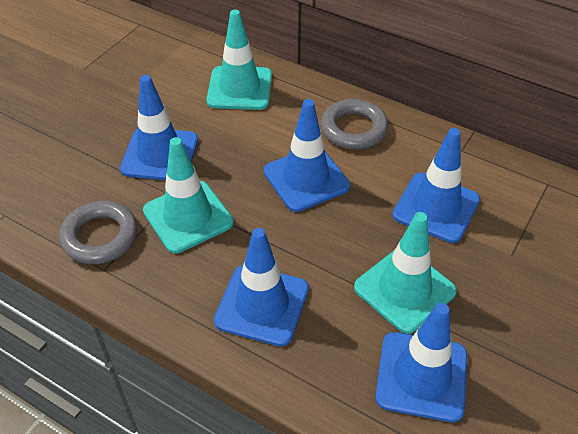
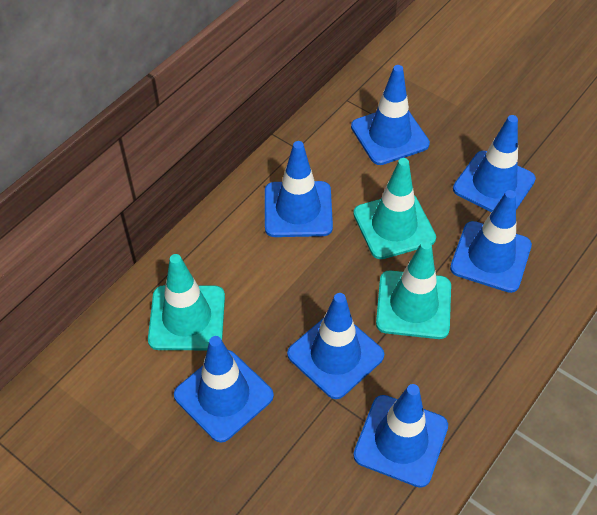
blue traffic cone: 5 -> 7
grey ring: 2 -> 0

